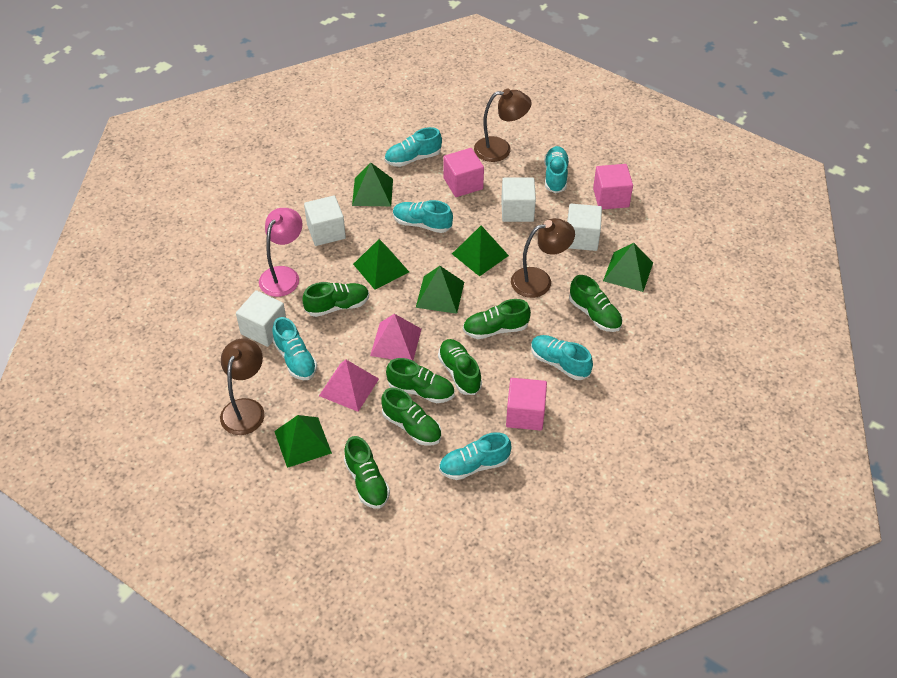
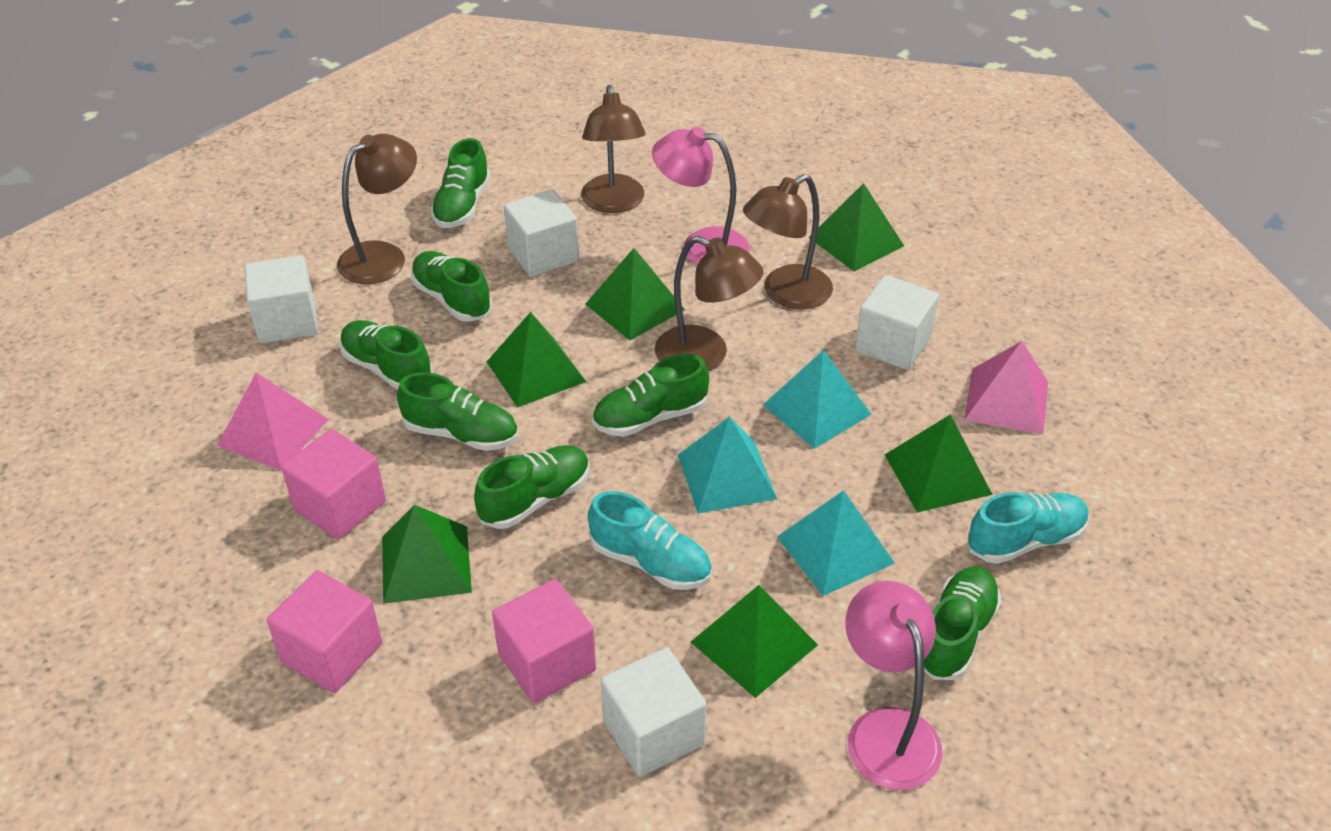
brown lamp: 3 -> 4
pink lamp: 1 -> 2
turquoise pyramid: 0 -> 3
turquoise shoe: 6 -> 2

